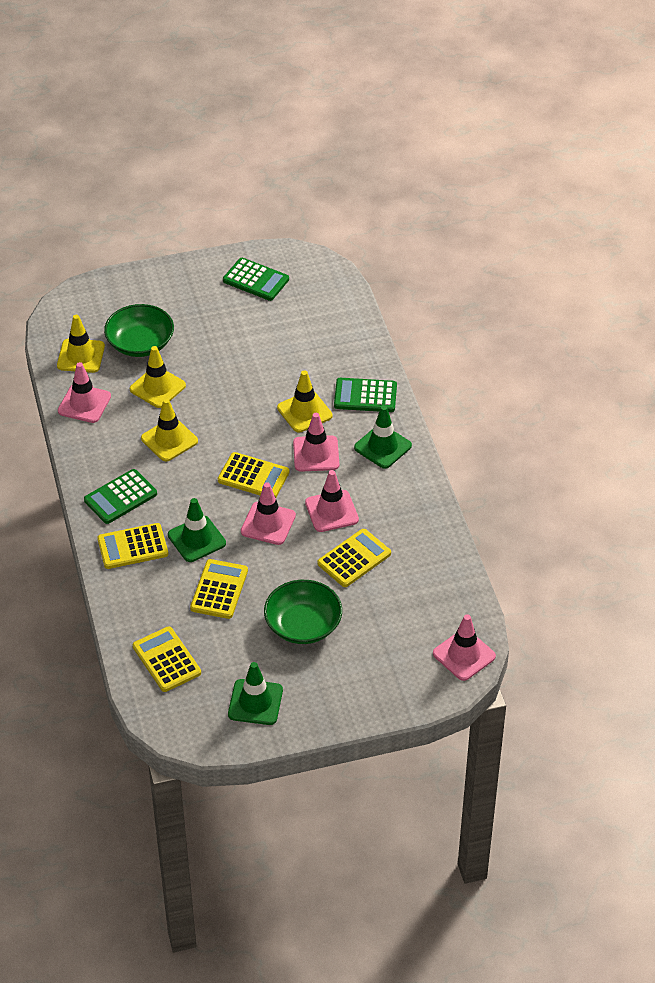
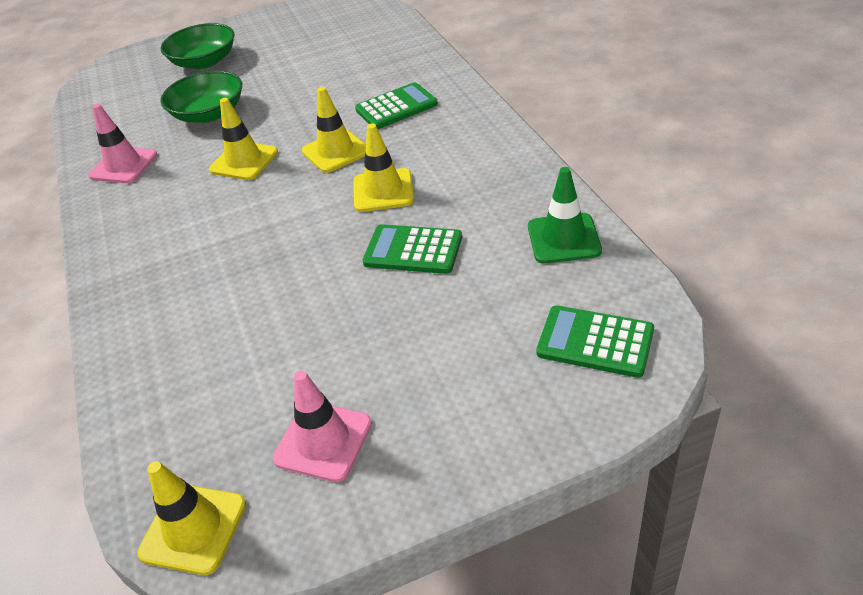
green traffic cone: 3 -> 1
pink traffic cone: 5 -> 2
yellow calculator: 5 -> 0

